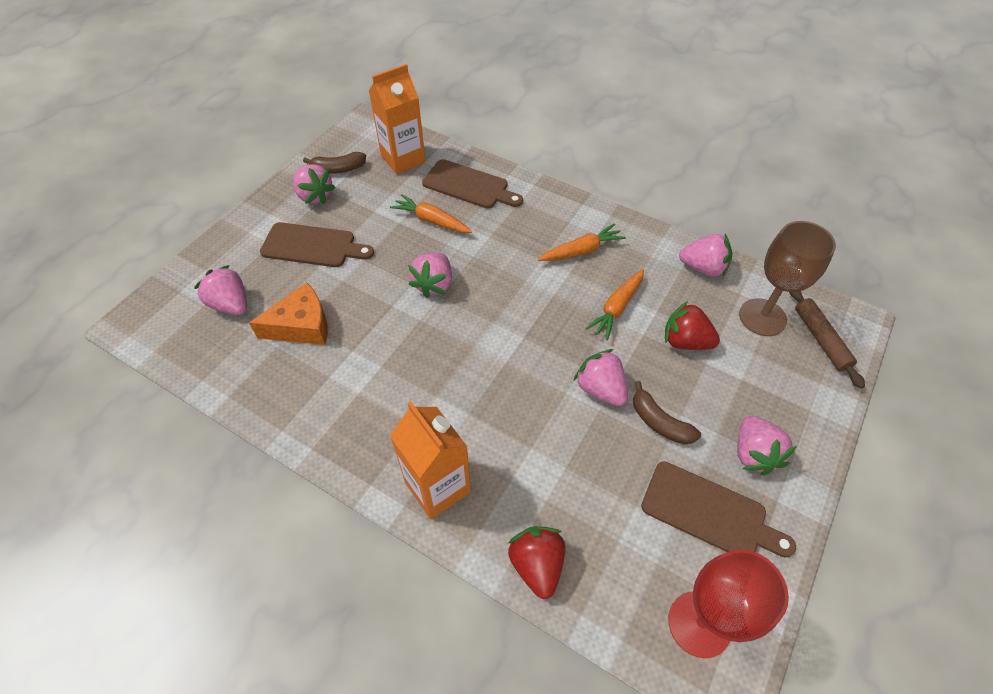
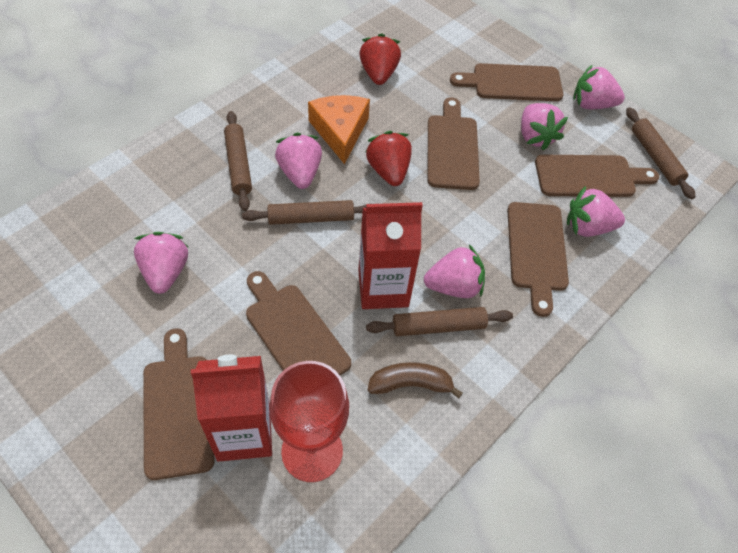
brown banana: 2 -> 1
brown cutting board: 3 -> 6
brown goblet: 1 -> 0
brown rolling pin: 1 -> 4
orange carrot: 3 -> 0
orange carton: 2 -> 0
red carton: 0 -> 2

